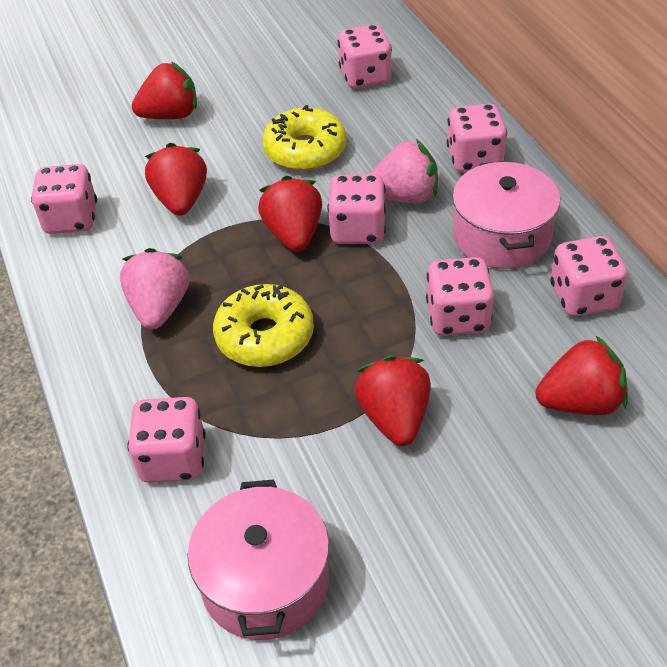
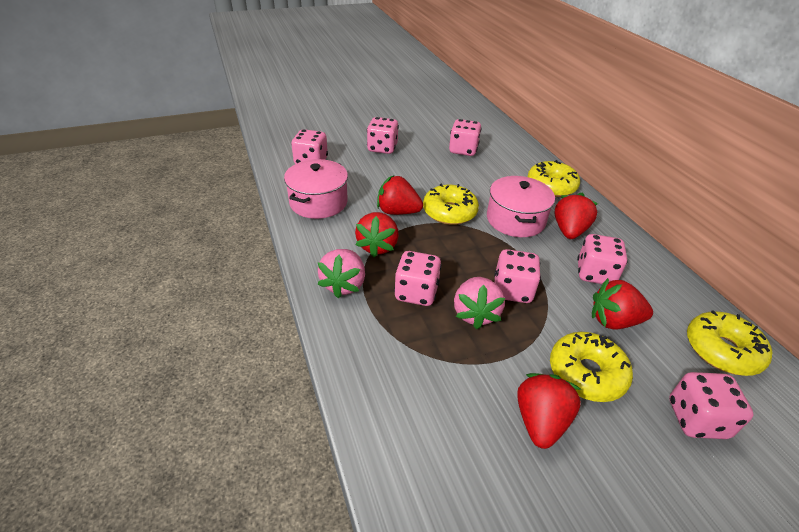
yellow donut: 2 -> 4

